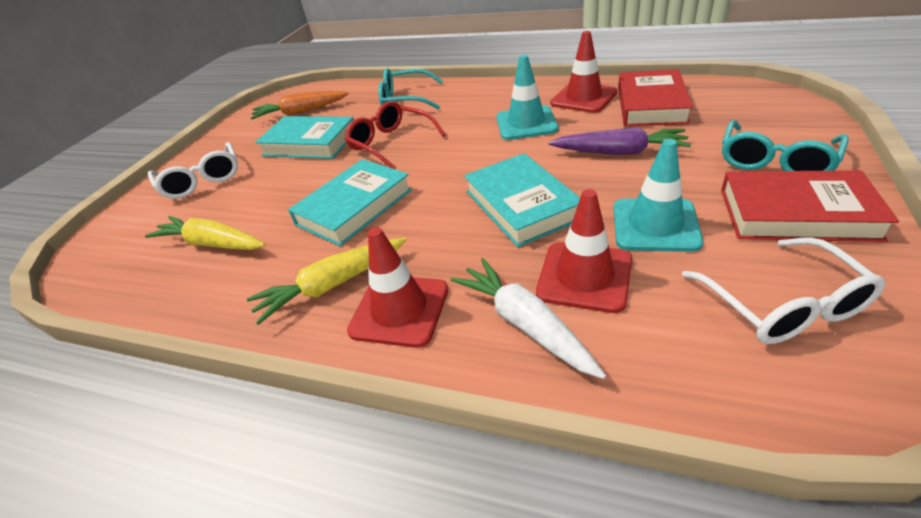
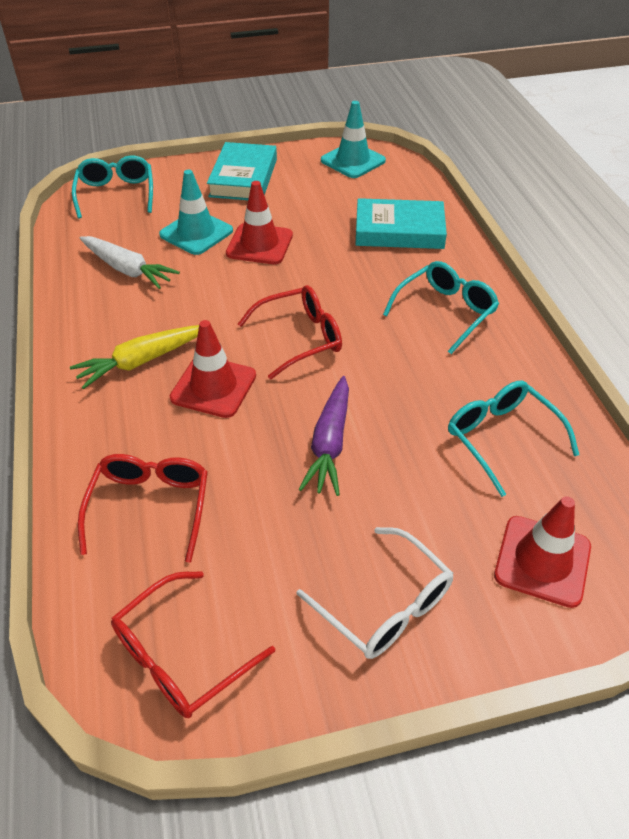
orange carrot: 1 -> 0
red book: 2 -> 0
red glasses: 1 -> 3
turquoise book: 3 -> 2
turquoise glasses: 2 -> 3
white glasses: 2 -> 1
yellow carrot: 2 -> 1

